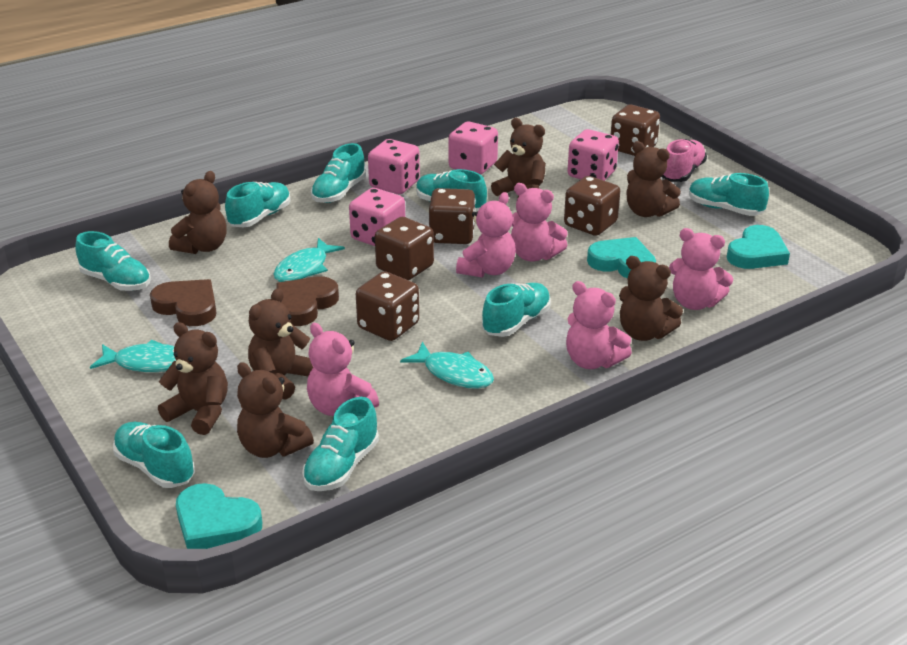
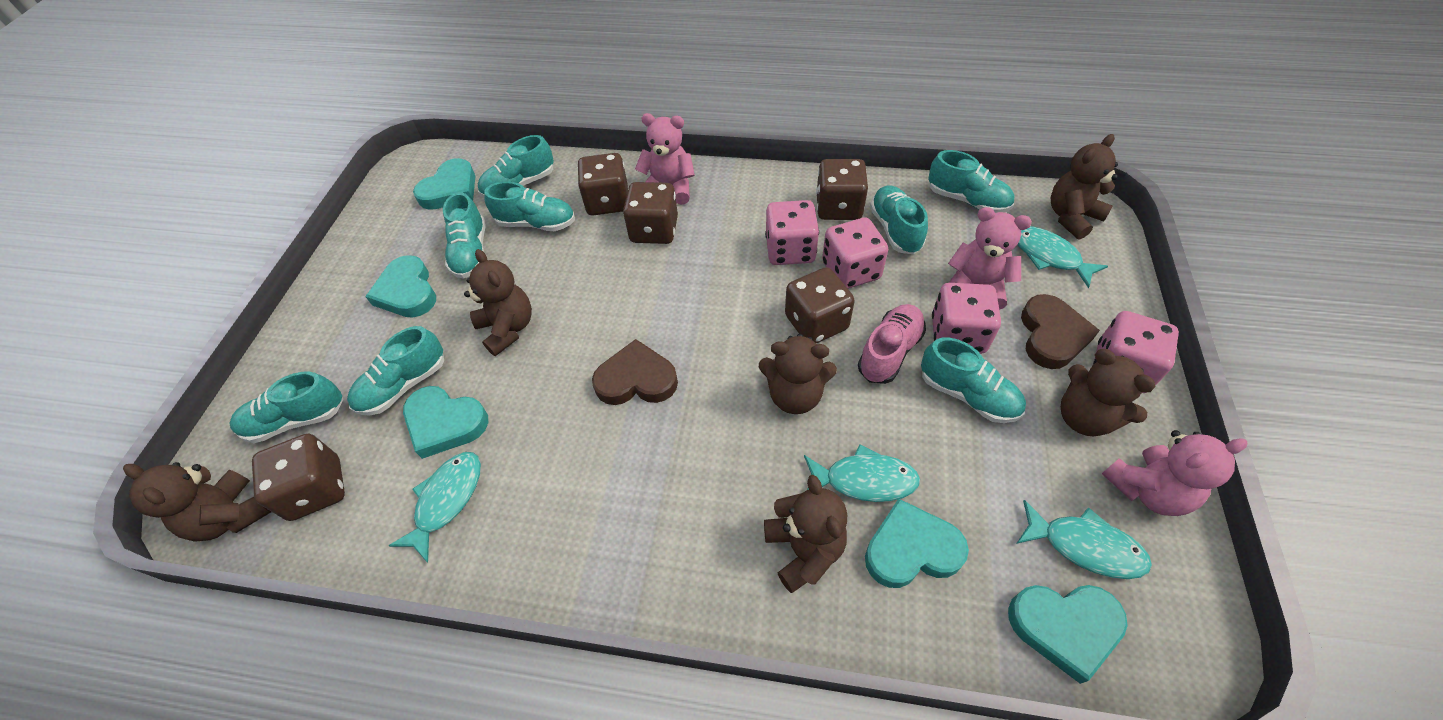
brown teddy bear: 7 -> 6
pink teddy bear: 5 -> 3
turquoise fish: 3 -> 4
turquoise heart: 3 -> 5

